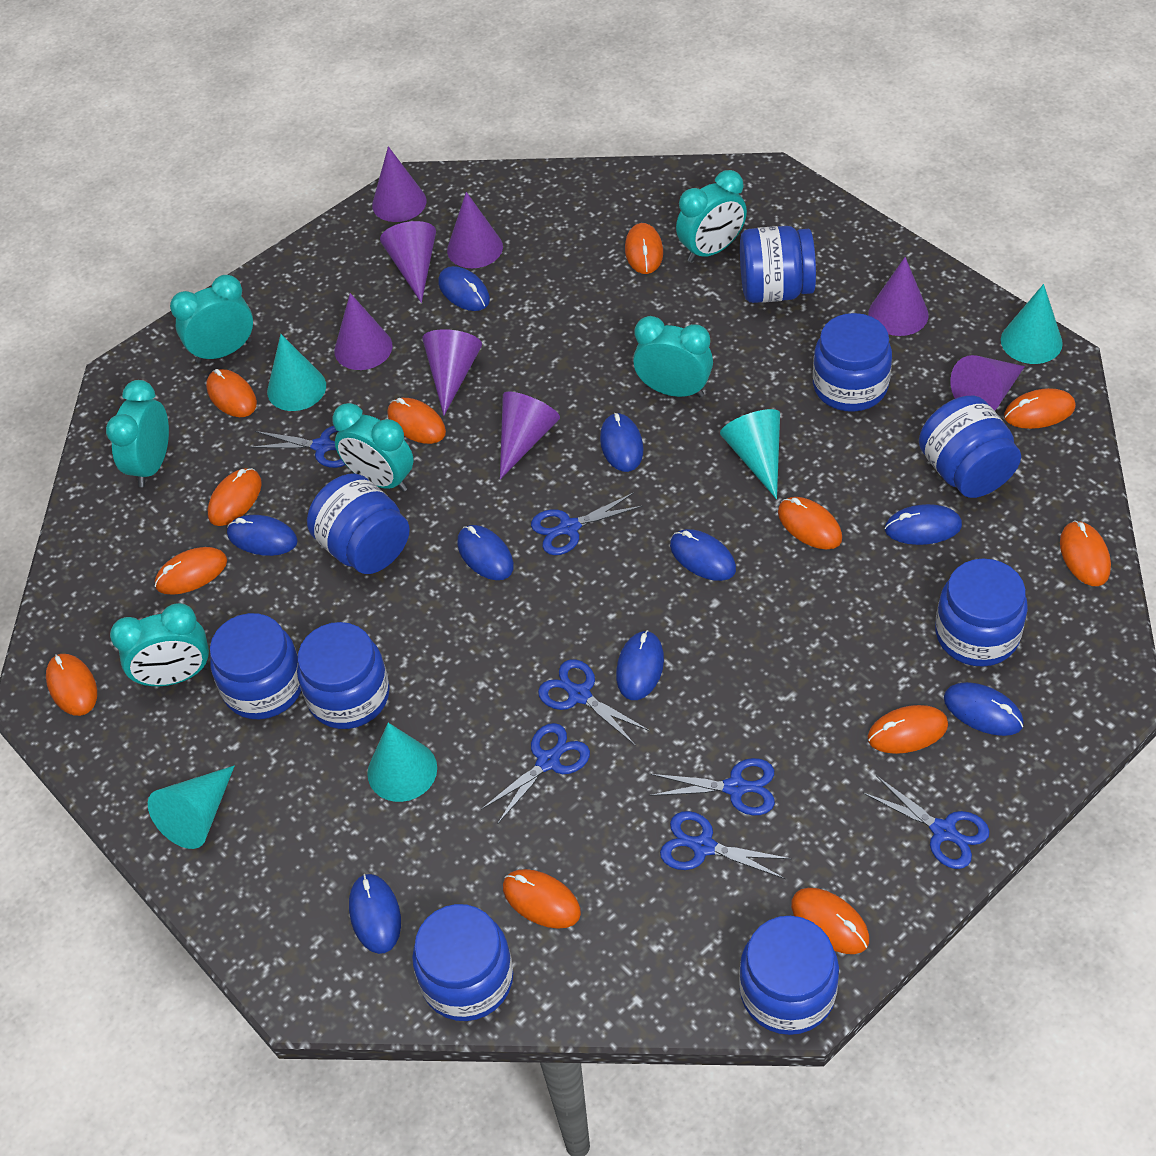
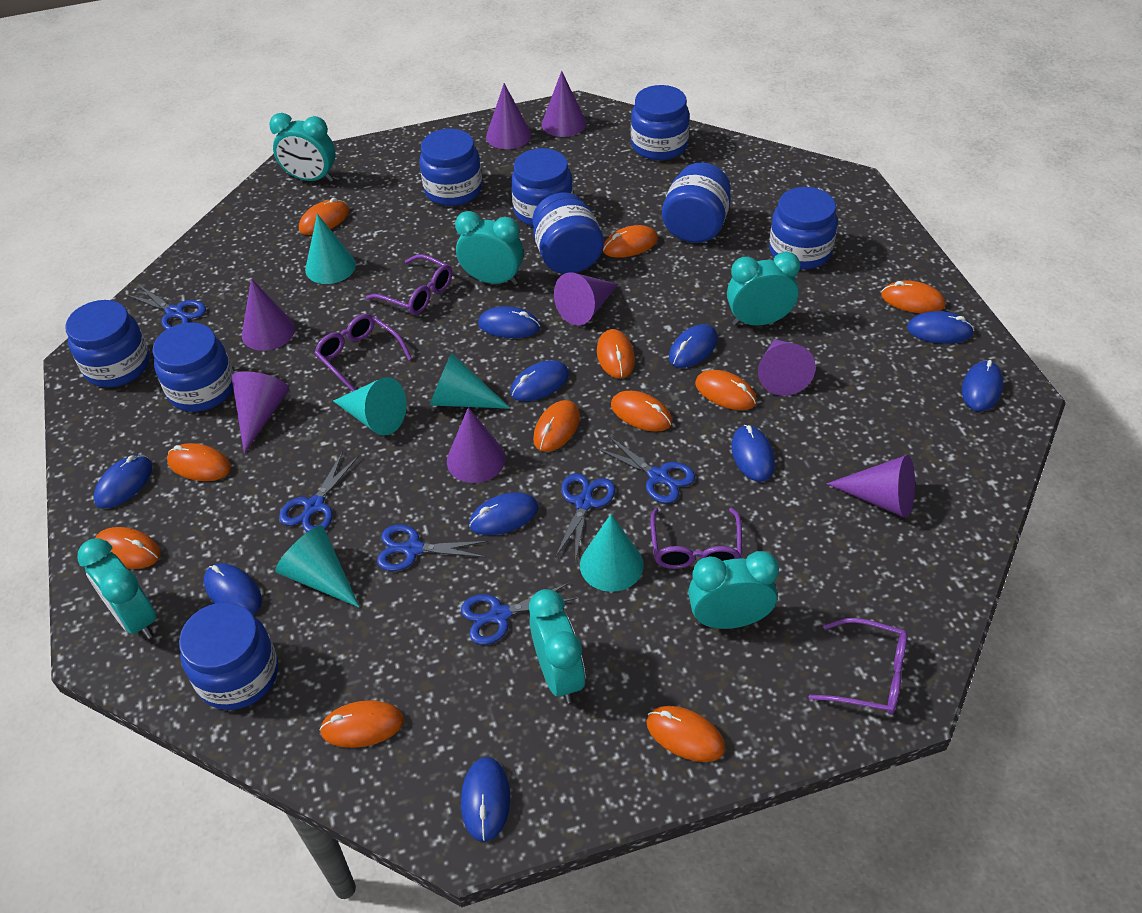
blue mouse: 9 -> 10
blue scissors: 7 -> 6
orange mouse: 12 -> 11
purple glasses: 0 -> 4

